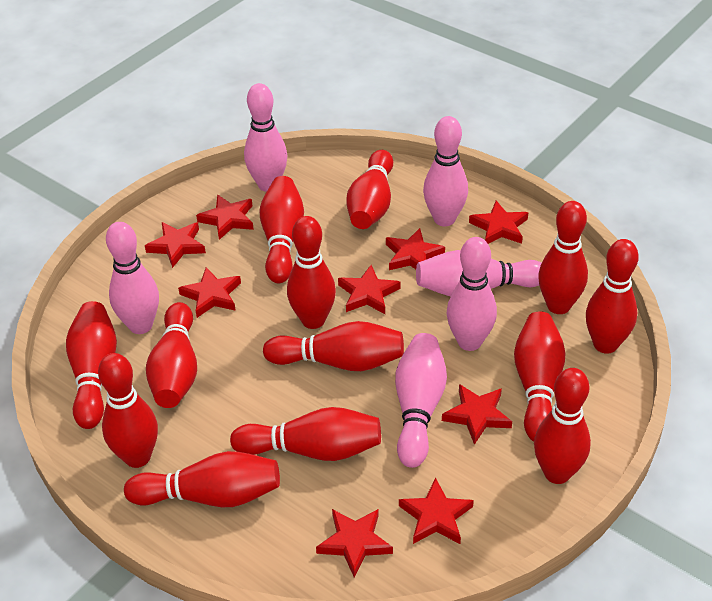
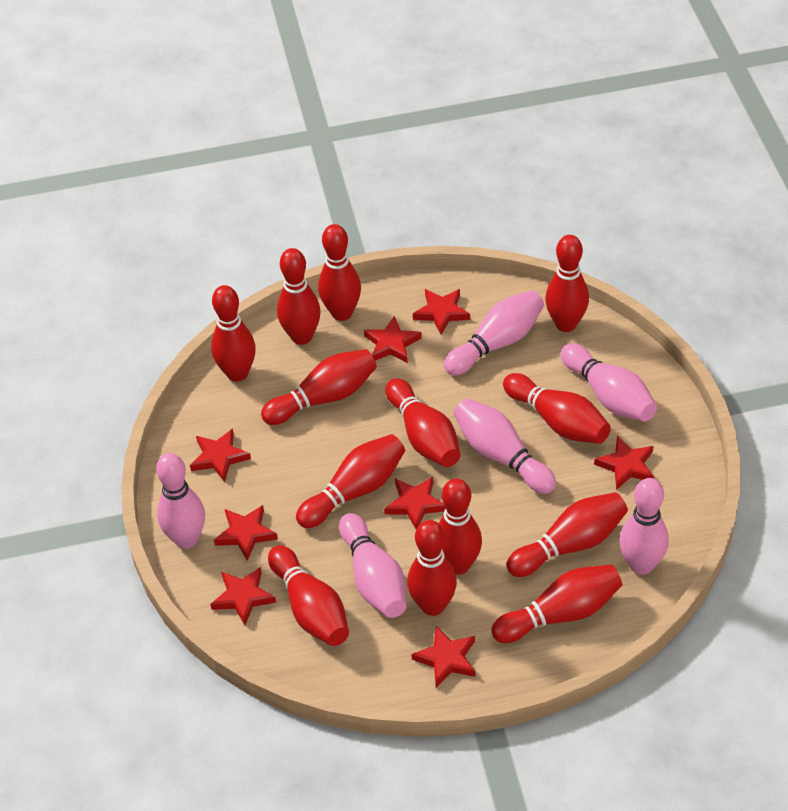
red star: 9 -> 8

